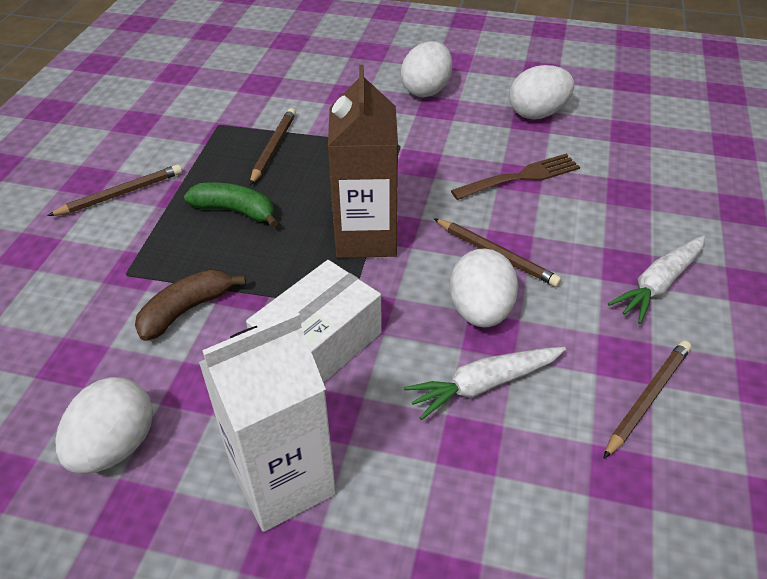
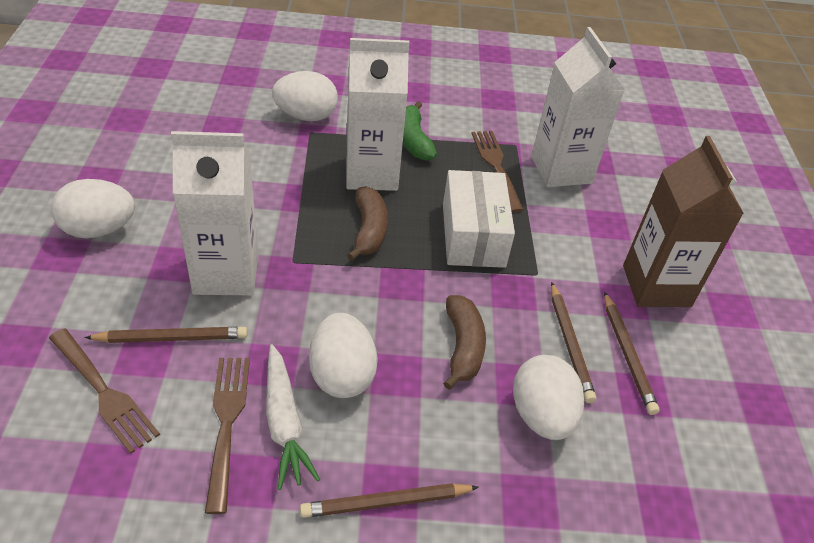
brown banana: 1 -> 2
brown fork: 1 -> 3
white carrot: 2 -> 1
white carton: 1 -> 3

